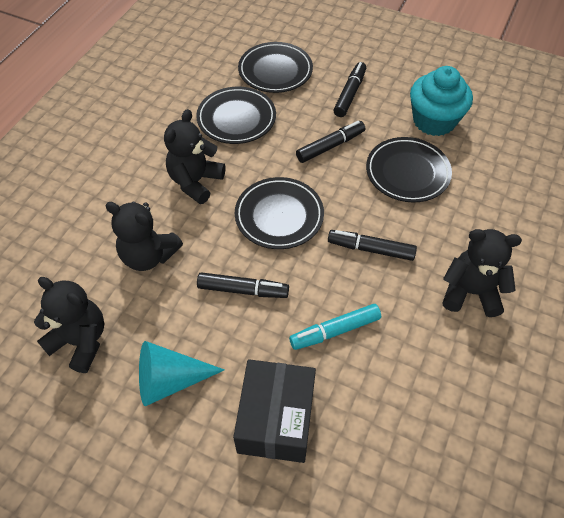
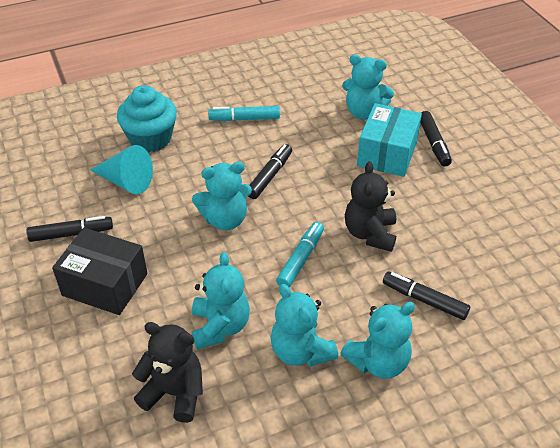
black plate: 4 -> 0
black teddy bear: 4 -> 2
turquoise box: 0 -> 1
turquoise marker: 1 -> 2
turquoise teddy bear: 0 -> 5

